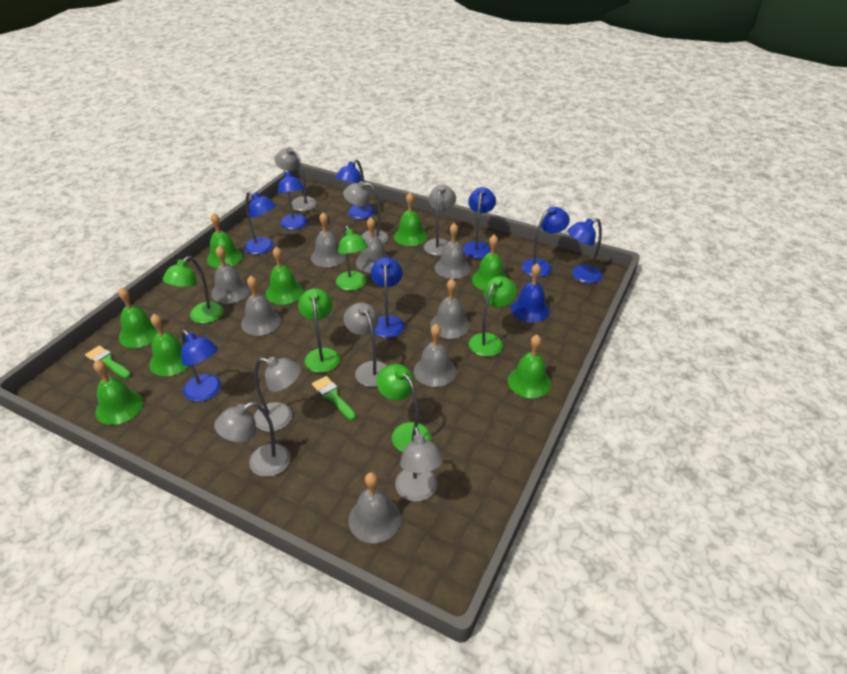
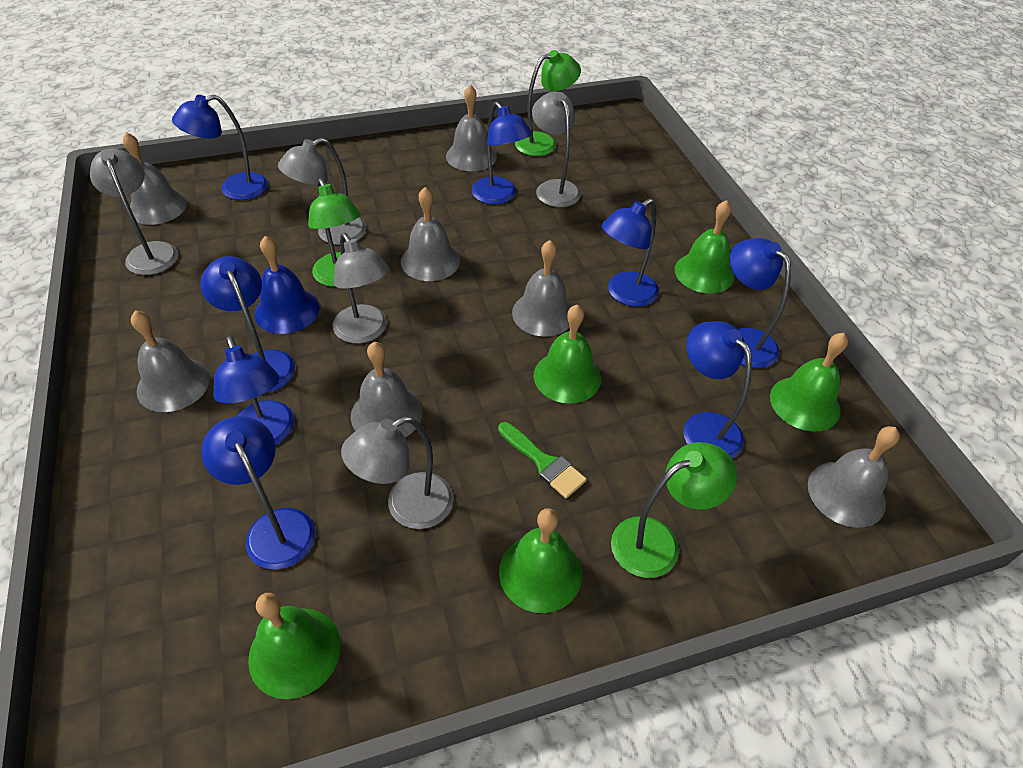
green bell: 8 -> 5
green brush: 2 -> 1
green lamp: 5 -> 3
grey bell: 8 -> 7
grey lamp: 7 -> 5

